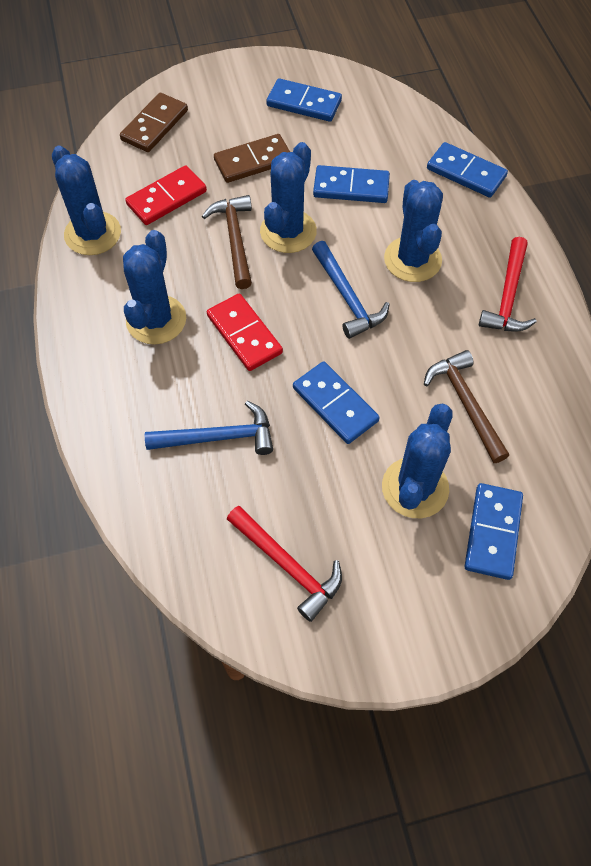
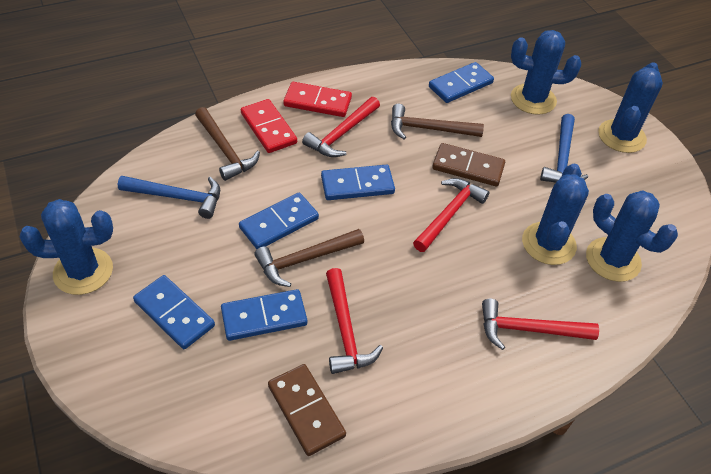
brown hammer: 2 -> 3
red hammer: 2 -> 4

